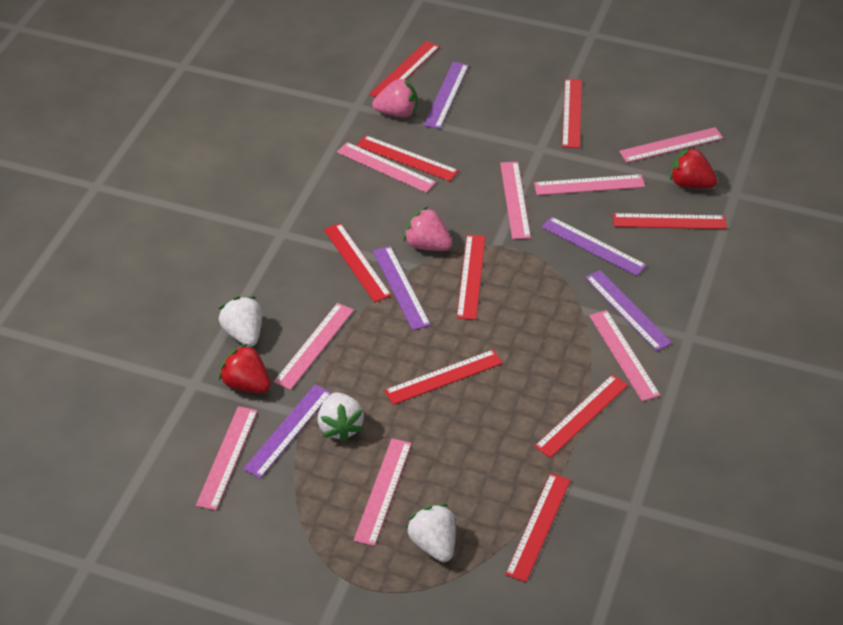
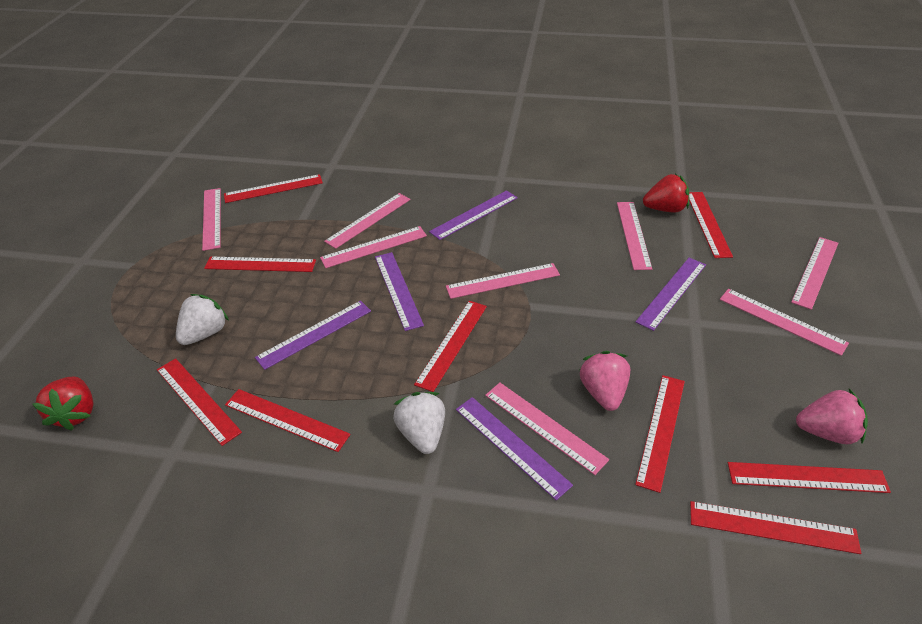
white strawberry: 3 -> 2

